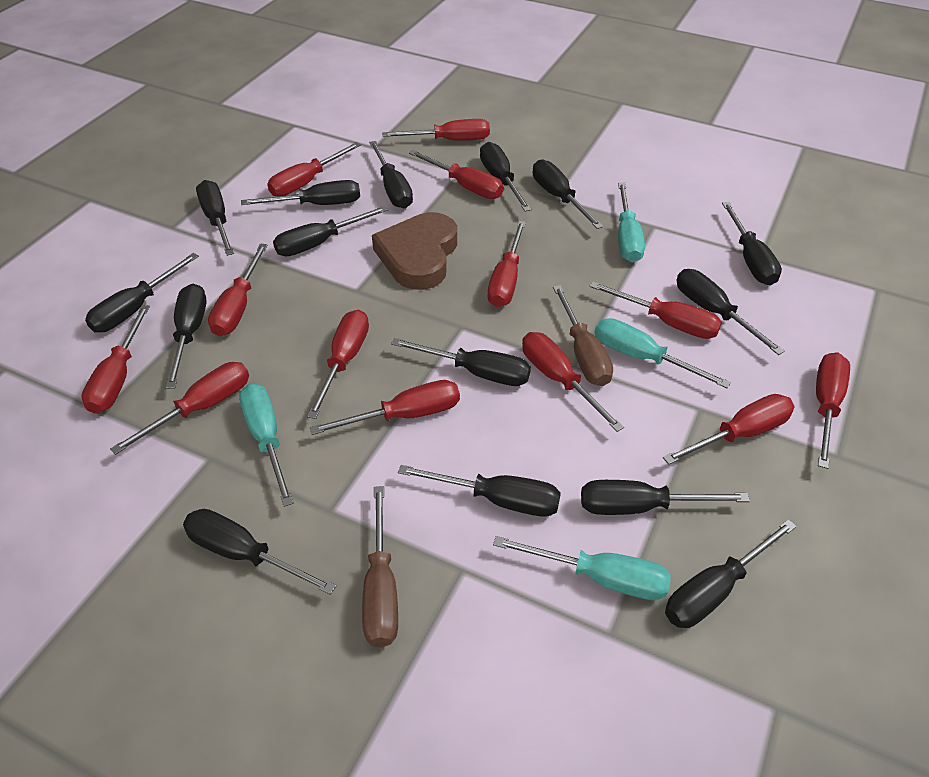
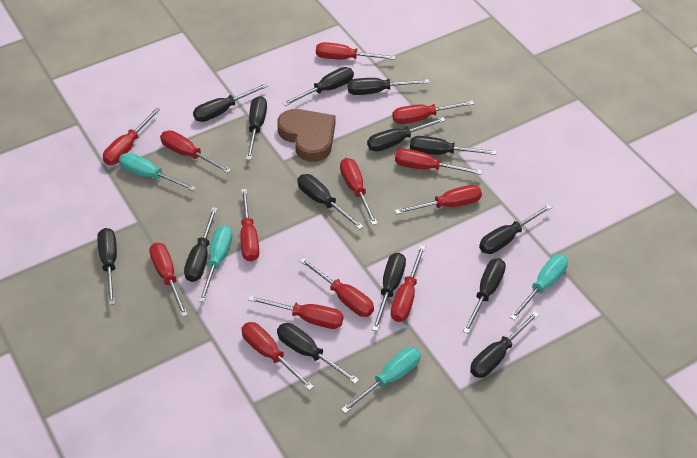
black screwdriver: 15 -> 14
brown screwdriver: 2 -> 0

